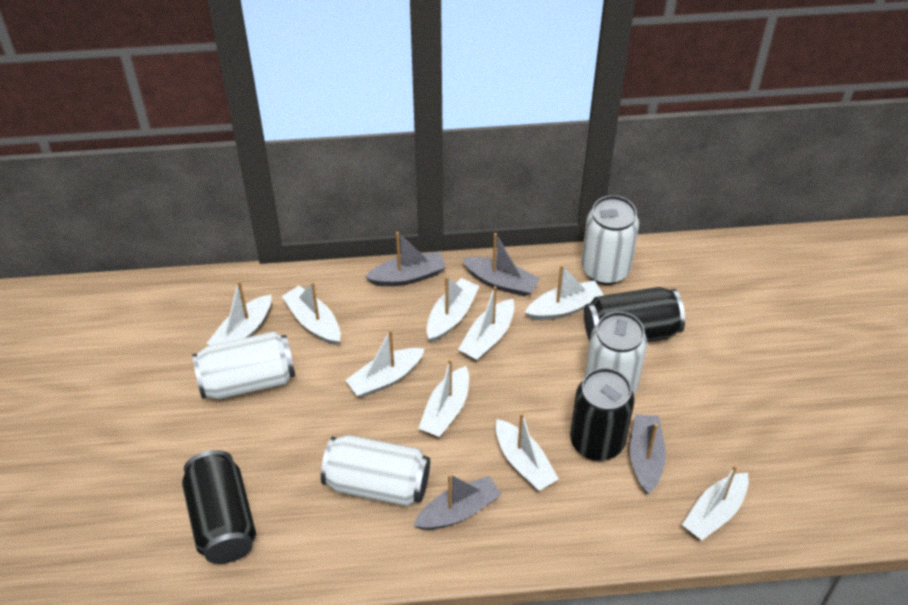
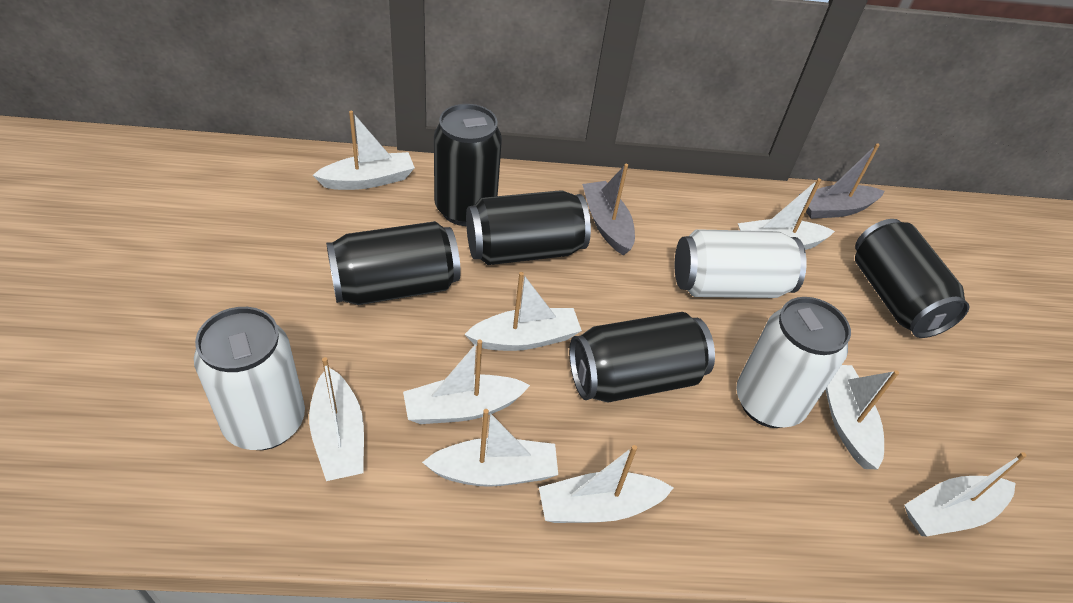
black can: 3 -> 5
grey boat: 4 -> 2
white can: 4 -> 3

